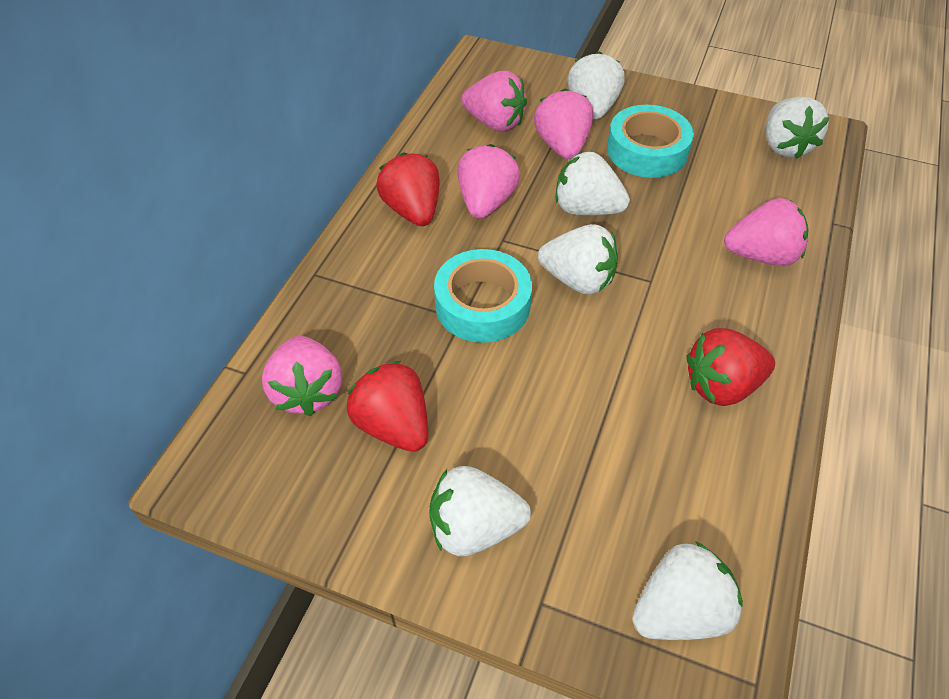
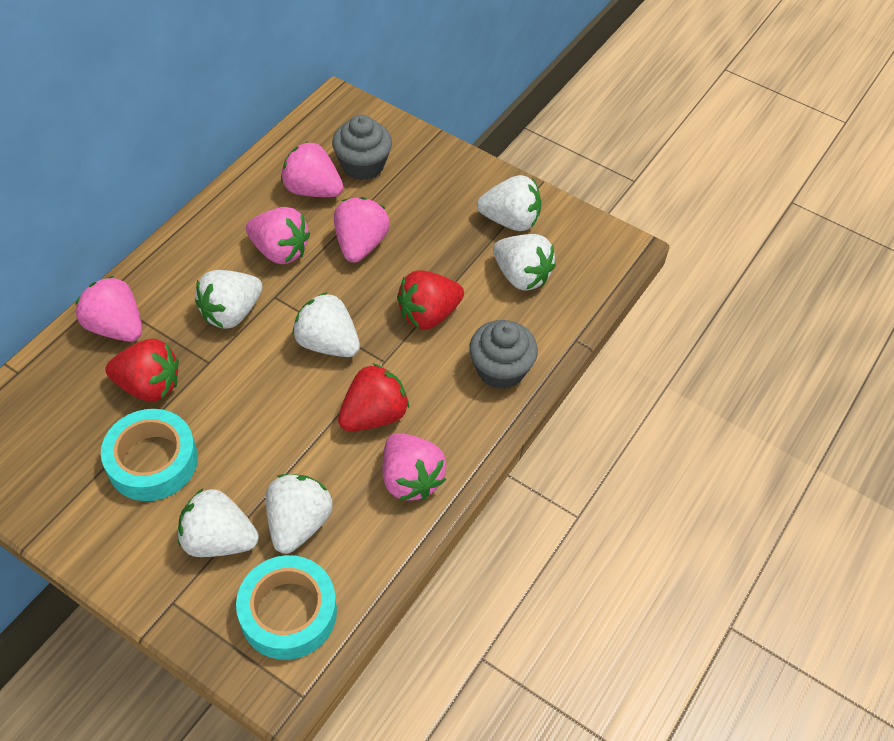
grey cupcake: 0 -> 2

